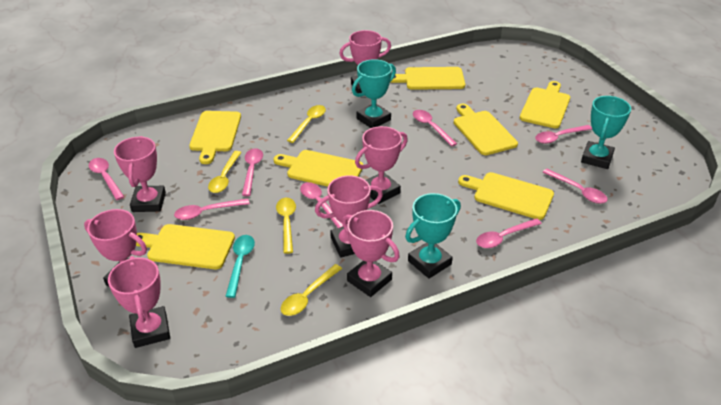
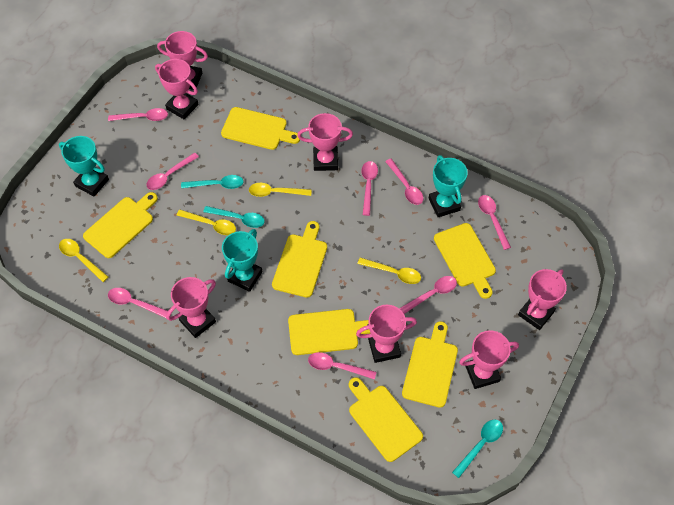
turquoise spoon: 1 -> 3

